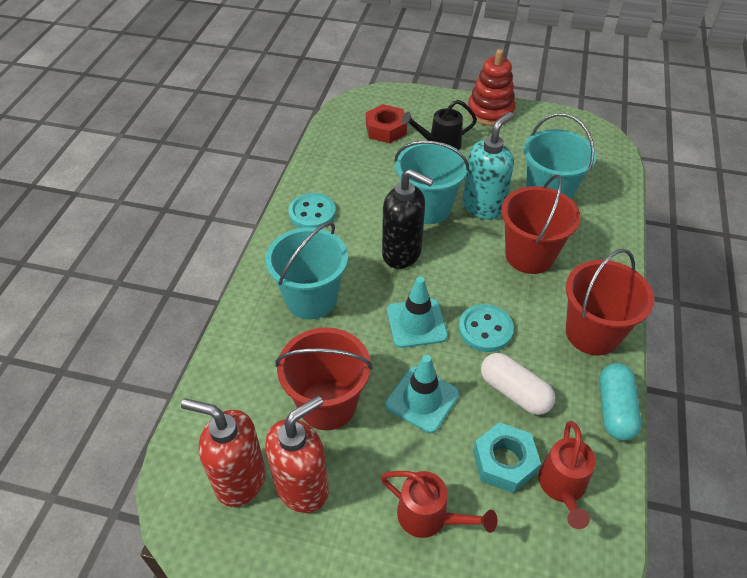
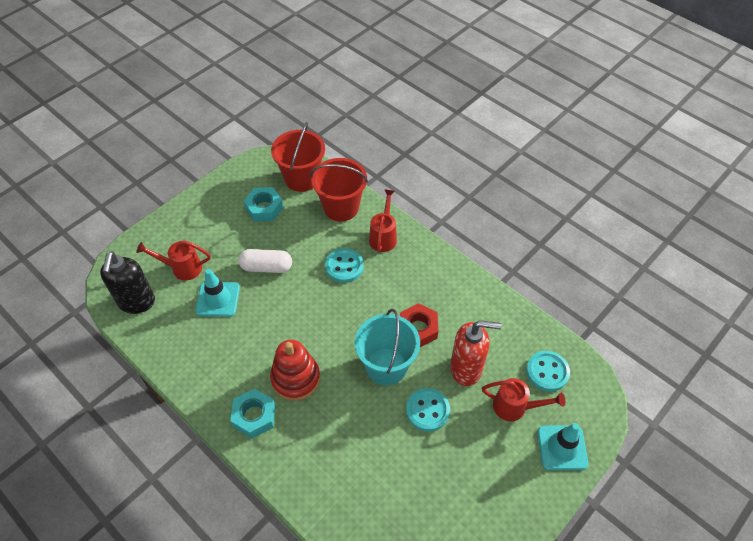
black watering can: 1 -> 0
red bucket: 3 -> 2
red soap dispenser: 2 -> 1
red watering can: 2 -> 3
turquoise bucket: 3 -> 1
turquoise button: 2 -> 3
turquoise capsule: 1 -> 0
turquoise nut: 1 -> 2
turquoise soap dispenser: 1 -> 0

